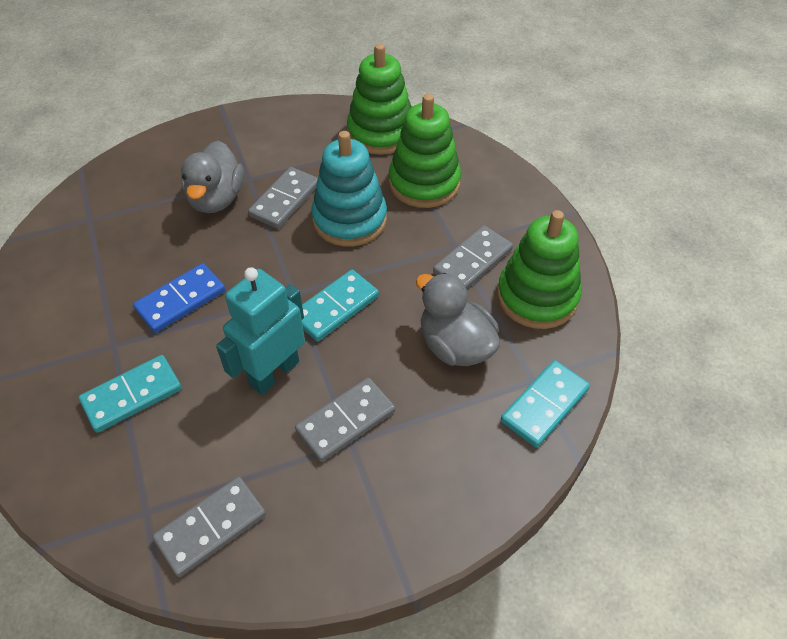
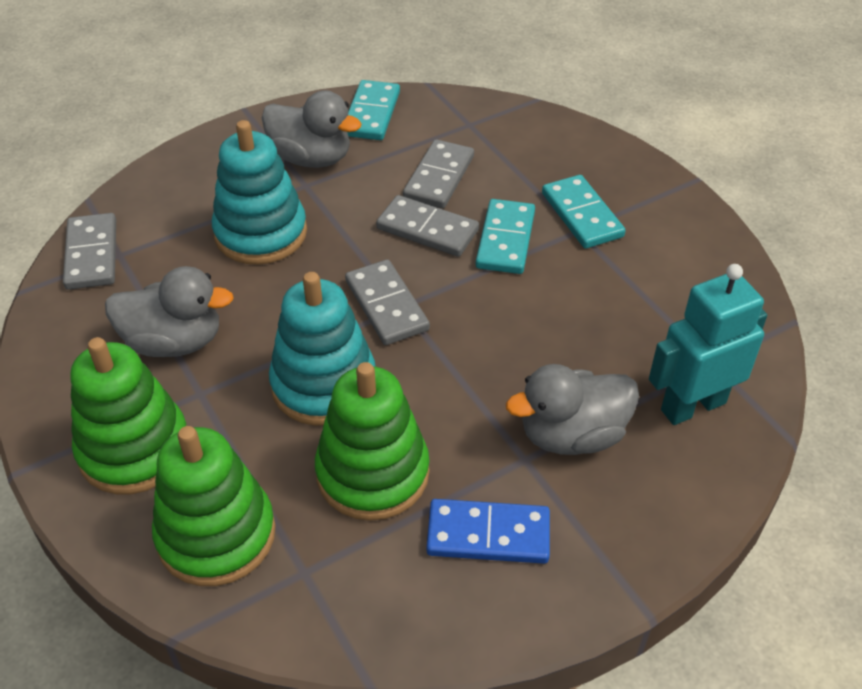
grey duck: 2 -> 3
turquoise stacking toy: 1 -> 2

